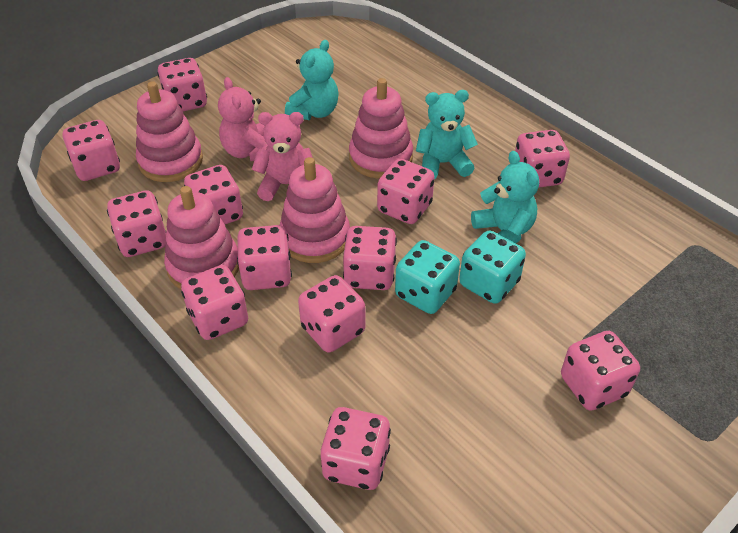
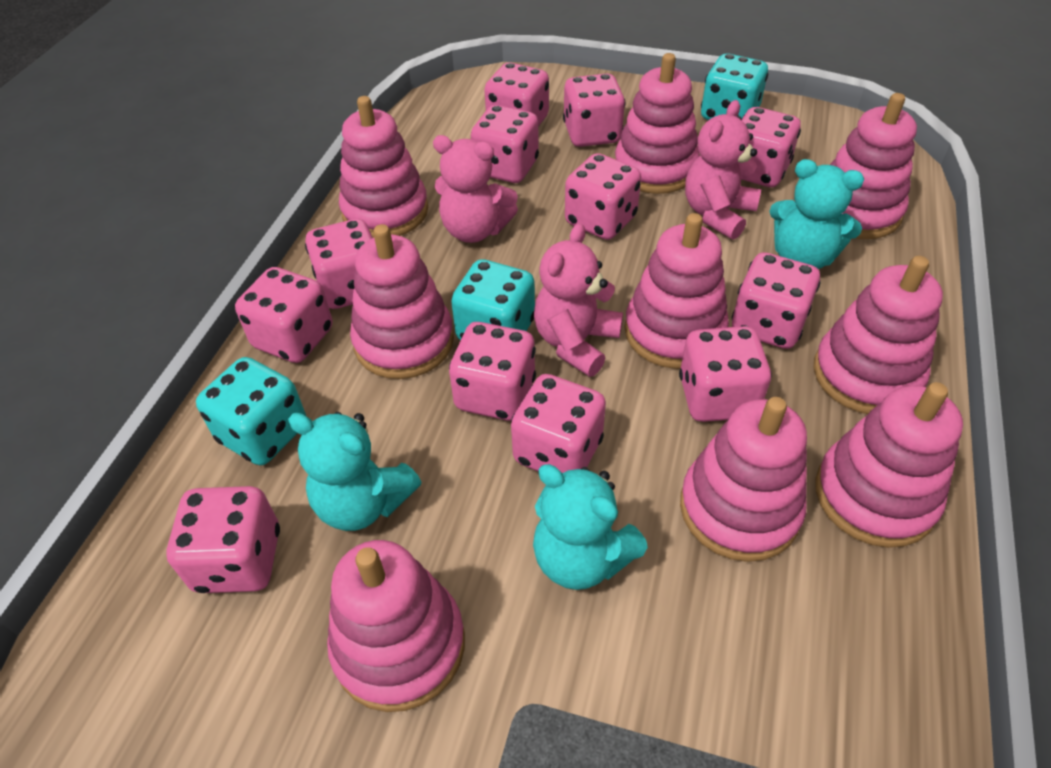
pink stacking toy: 4 -> 9
pink teddy bear: 2 -> 3
turquoise dice: 2 -> 3

